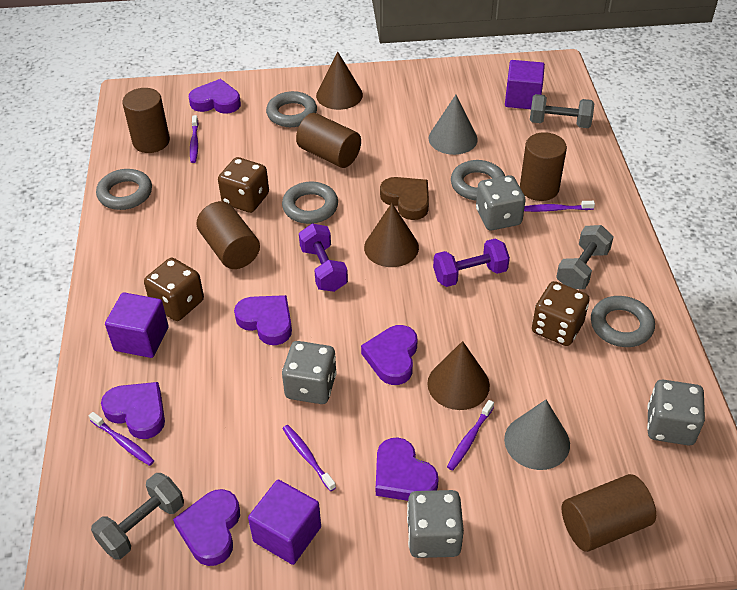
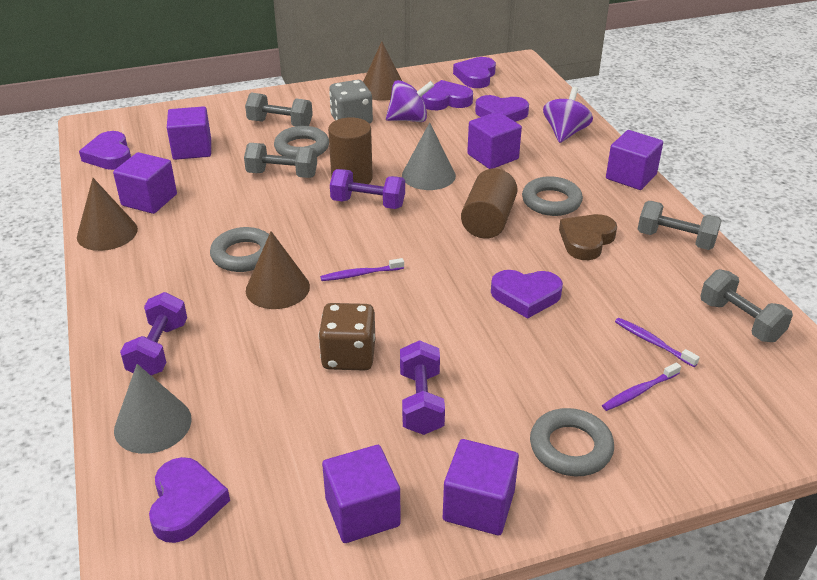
brown cylinder: 5 -> 2
brown dice: 3 -> 1
grey dice: 4 -> 1
grey dumbbell: 3 -> 4
grey ring: 5 -> 4
purple cube: 3 -> 6
purple dumbbell: 2 -> 3
purple spinning top: 0 -> 2
purple toothbrush: 5 -> 3

